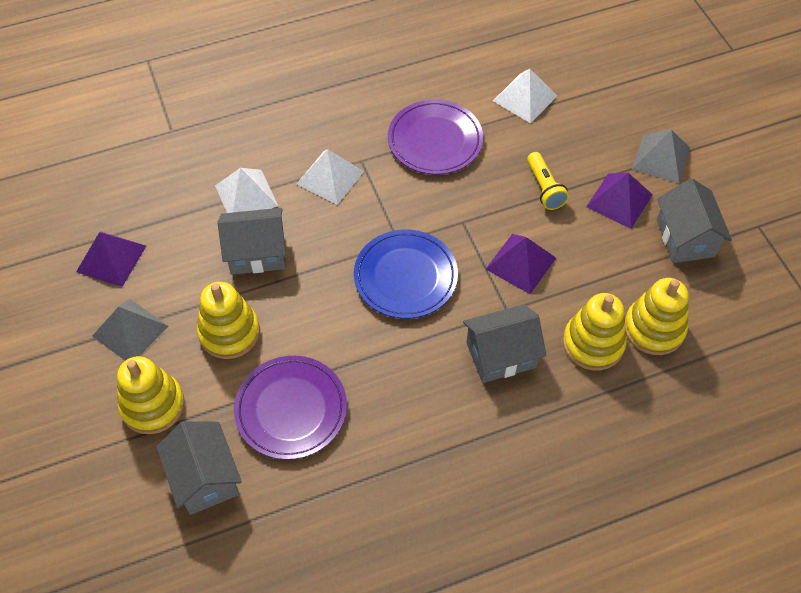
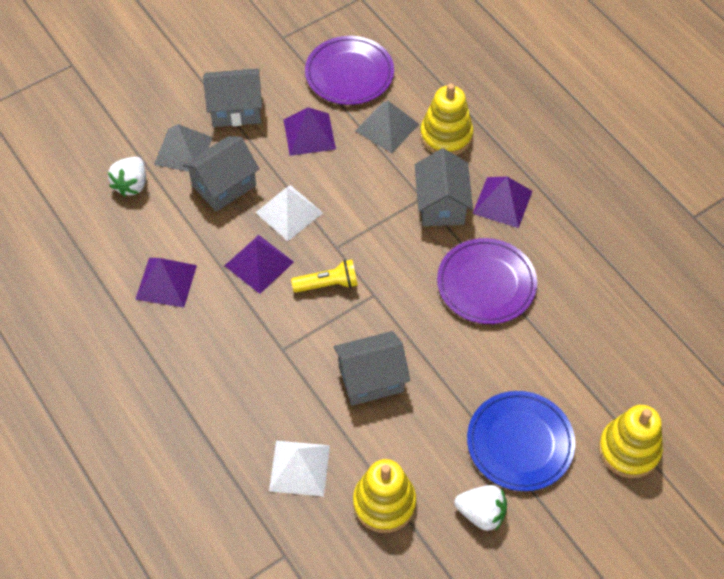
purple pyramid: 3 -> 4
white pyramid: 3 -> 2
white strawberry: 0 -> 2
yellow stacking toy: 4 -> 3

